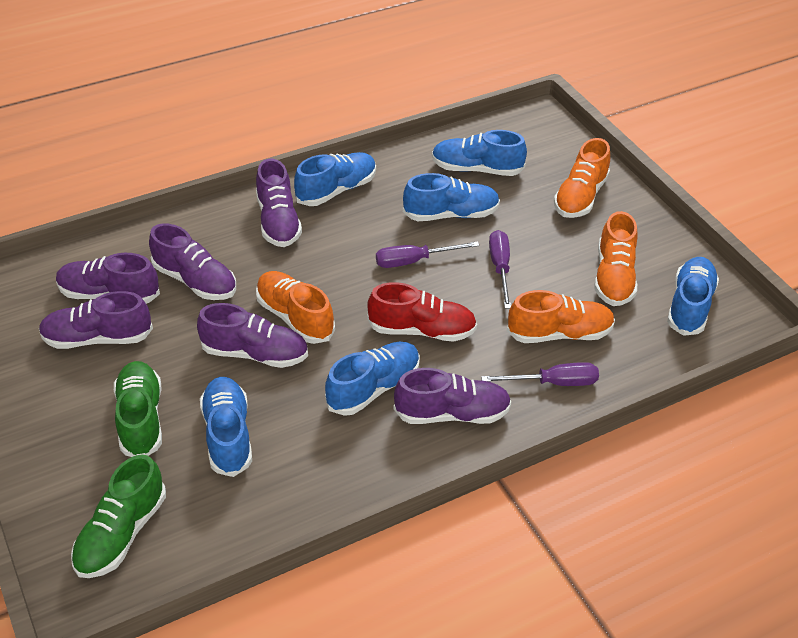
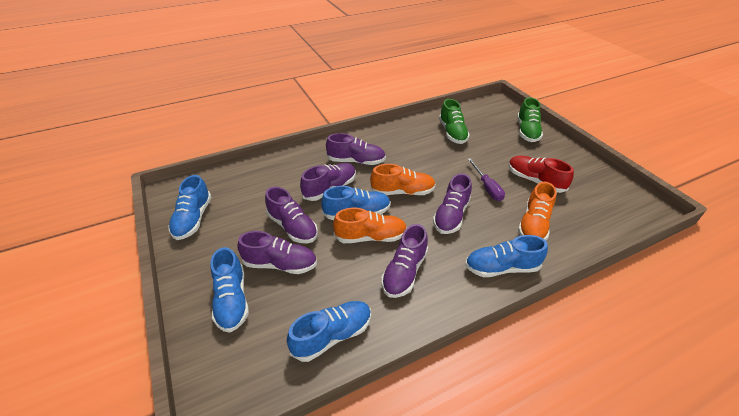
blue shoe: 6 -> 5
orange shoe: 4 -> 3
purple screwdriver: 3 -> 1

